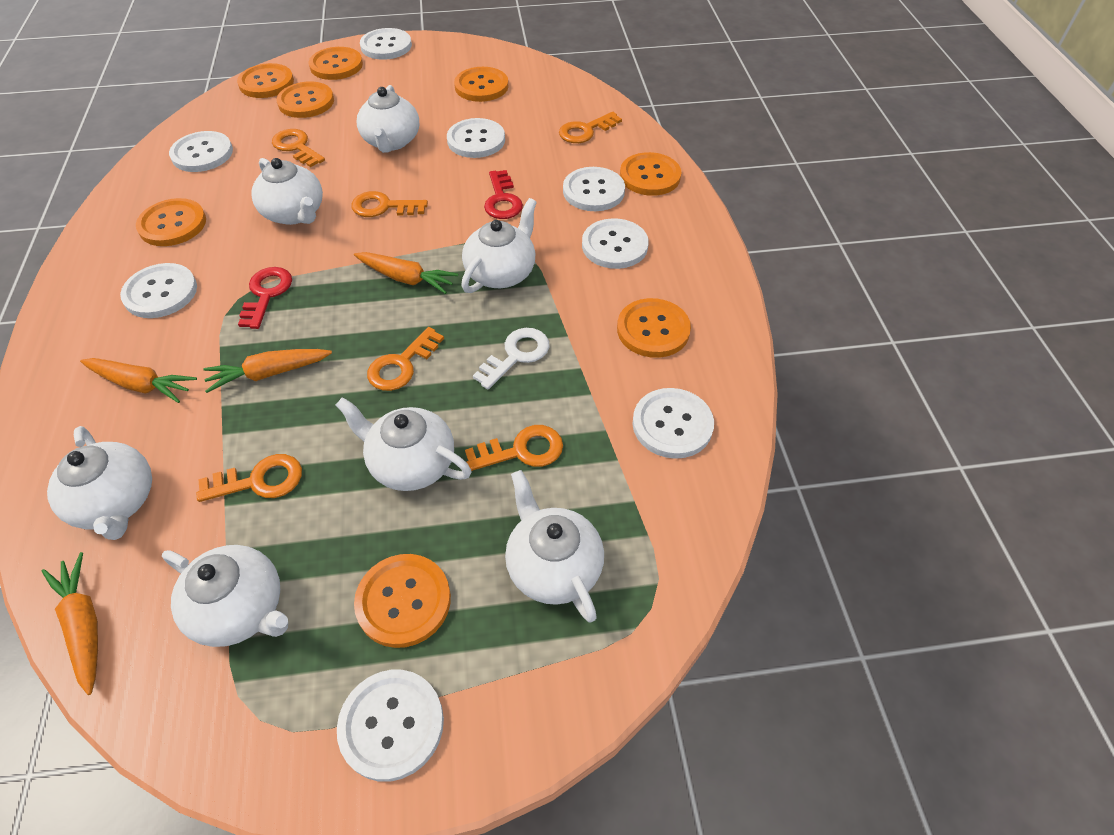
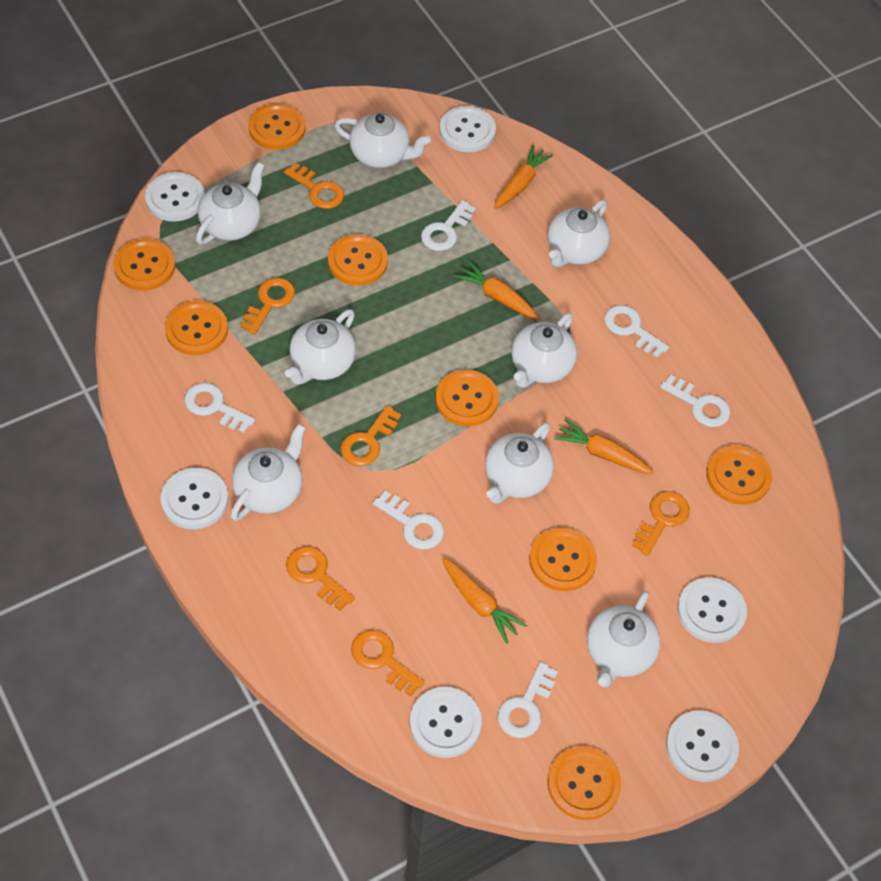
red key: 2 -> 0
white button: 8 -> 6
white key: 1 -> 6
white teapot: 7 -> 8

